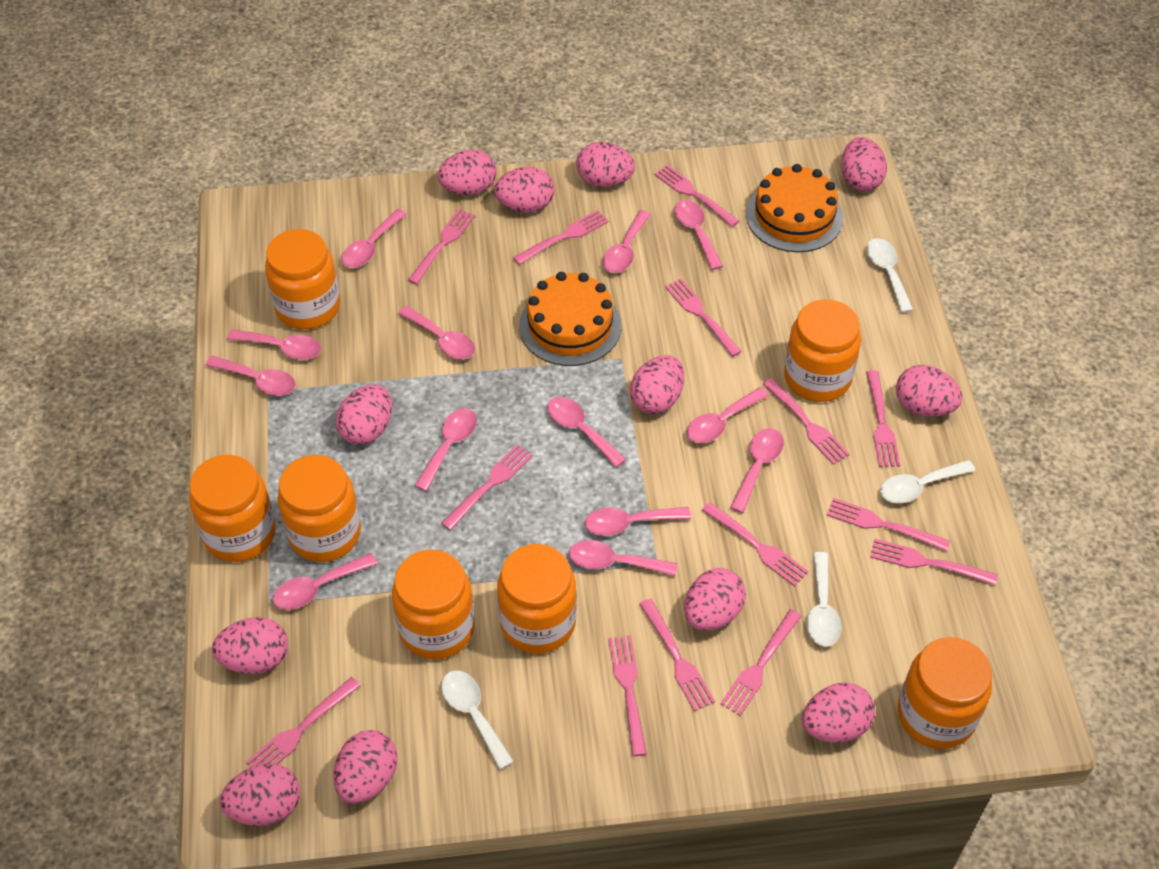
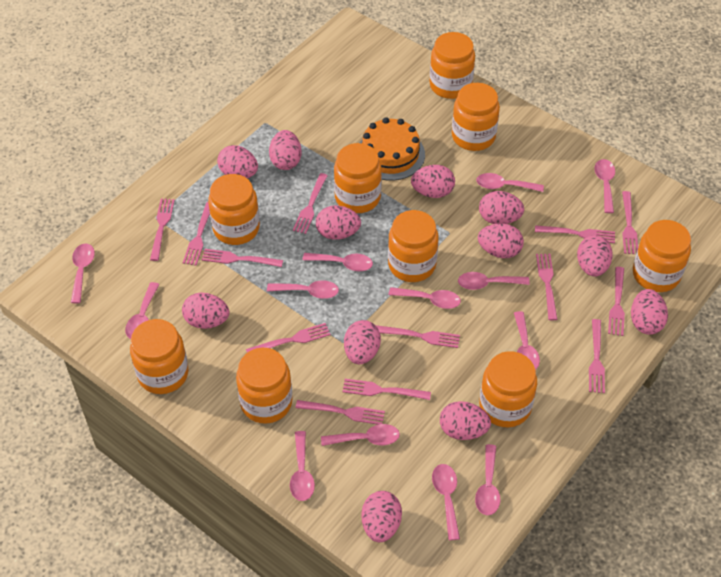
orange cake: 2 -> 1
orange jar: 7 -> 9
pink fork: 14 -> 13
white spoon: 4 -> 0

